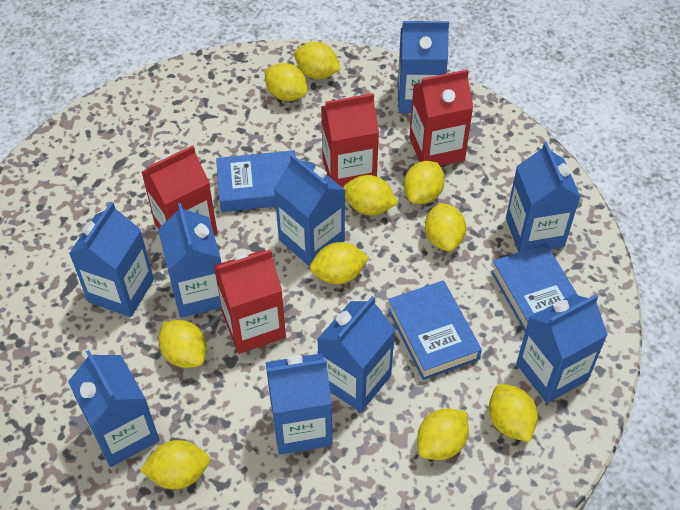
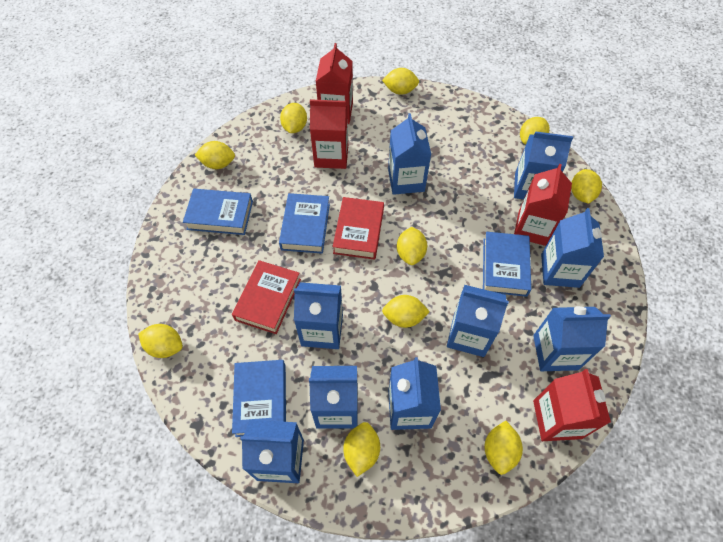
blue book: 3 -> 4
red book: 0 -> 2

